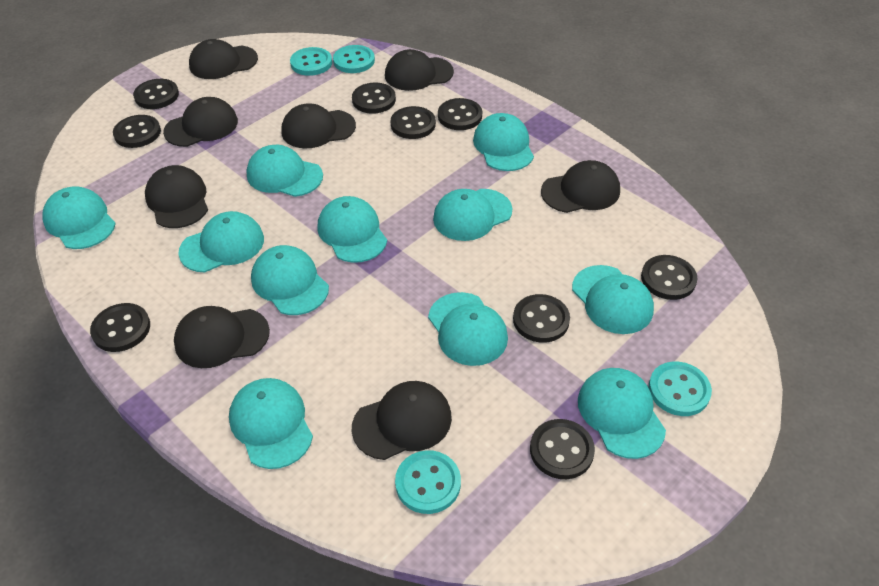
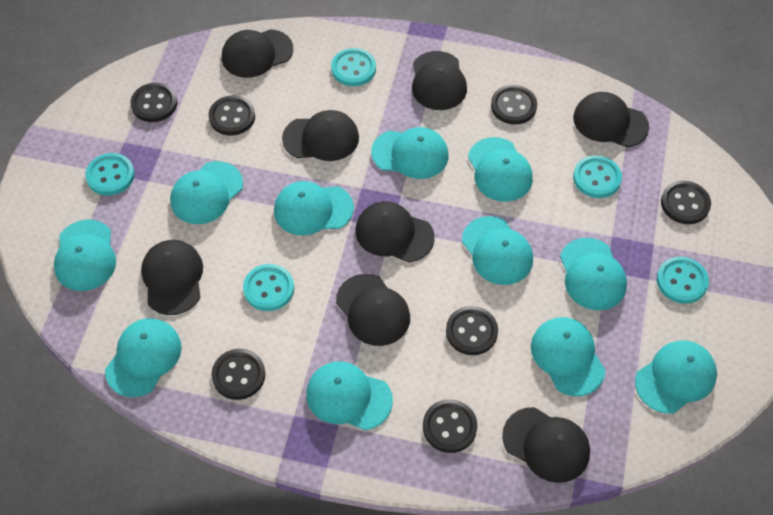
black button: 9 -> 7
turquoise button: 4 -> 5

